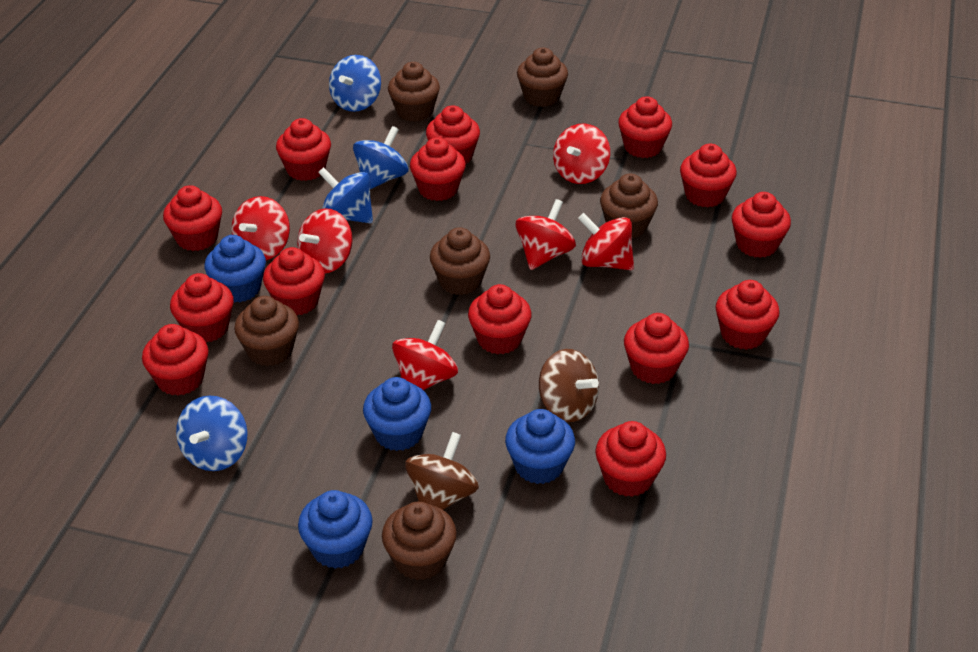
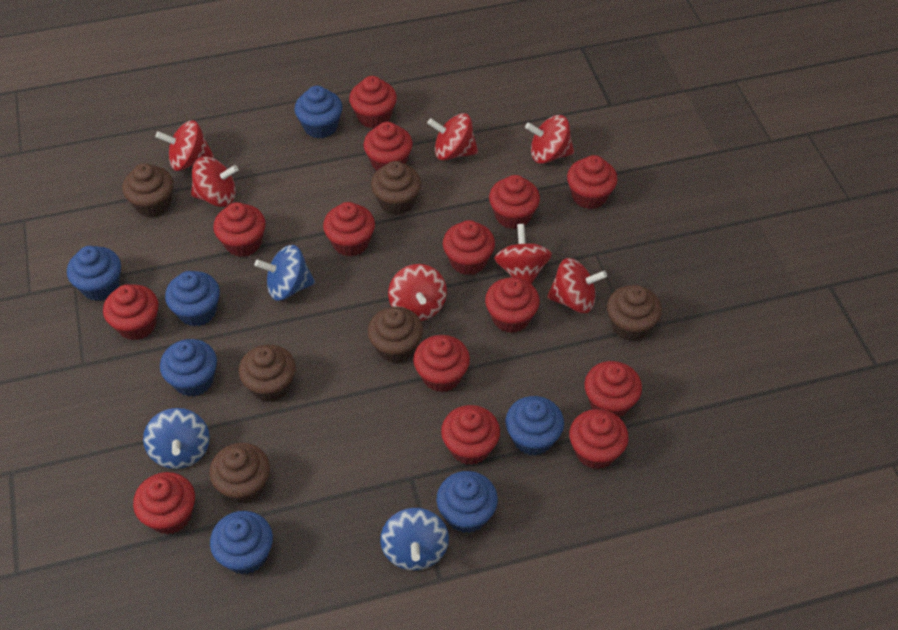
blue cupcake: 4 -> 7
blue spinning top: 4 -> 3
brown spinning top: 2 -> 0
red spinning top: 6 -> 7

